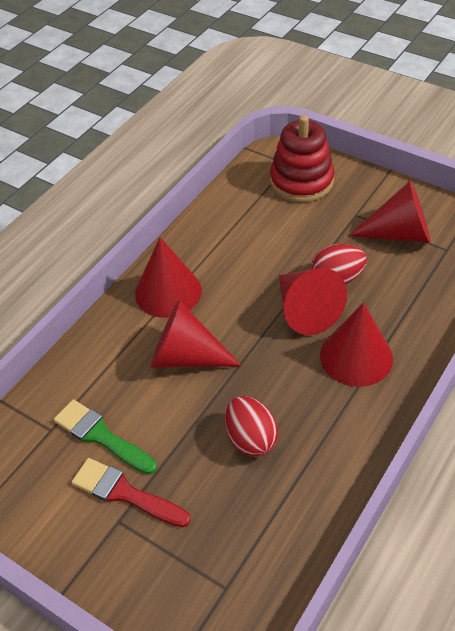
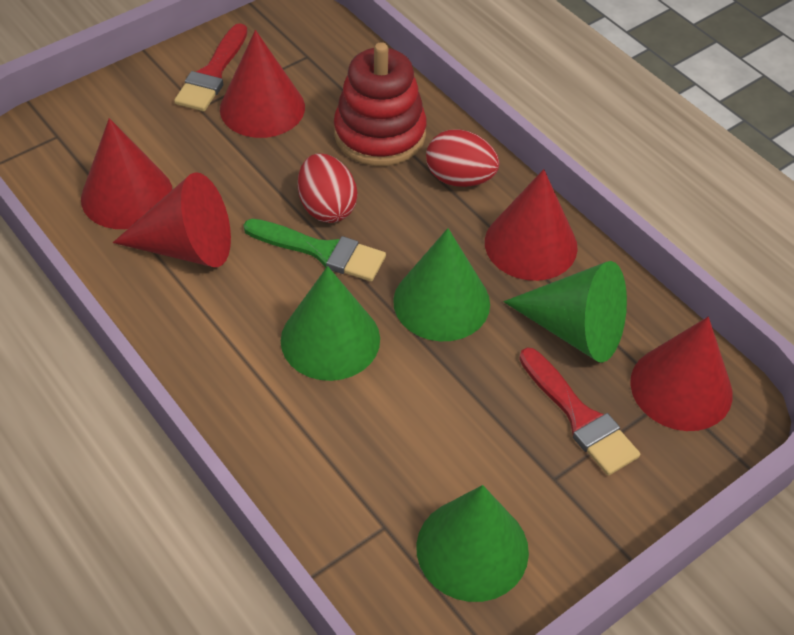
green cone: 0 -> 4
red brush: 1 -> 2

